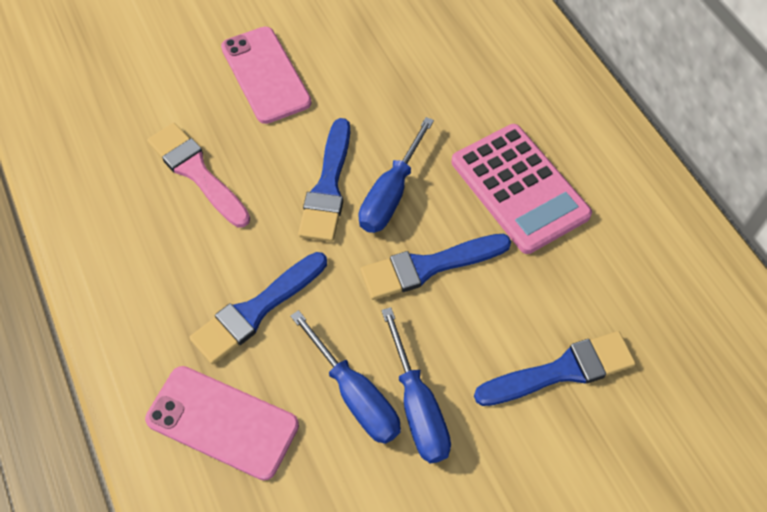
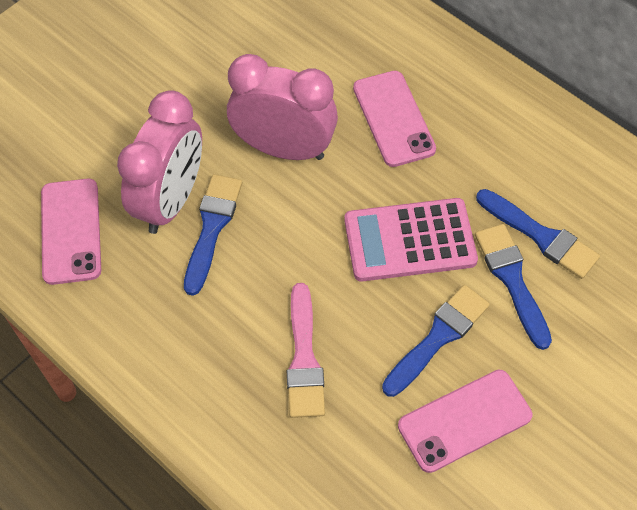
blue screwdriver: 3 -> 0
pink clock: 0 -> 2
pink phone: 2 -> 3

